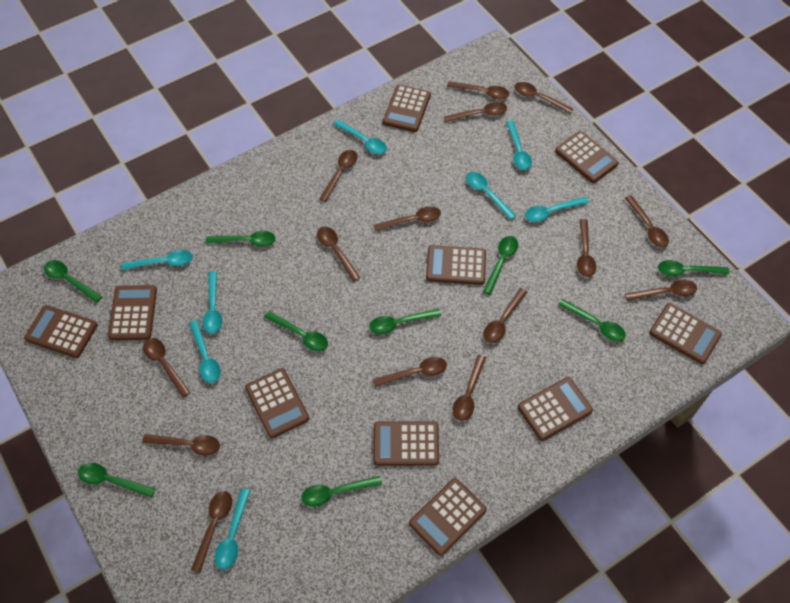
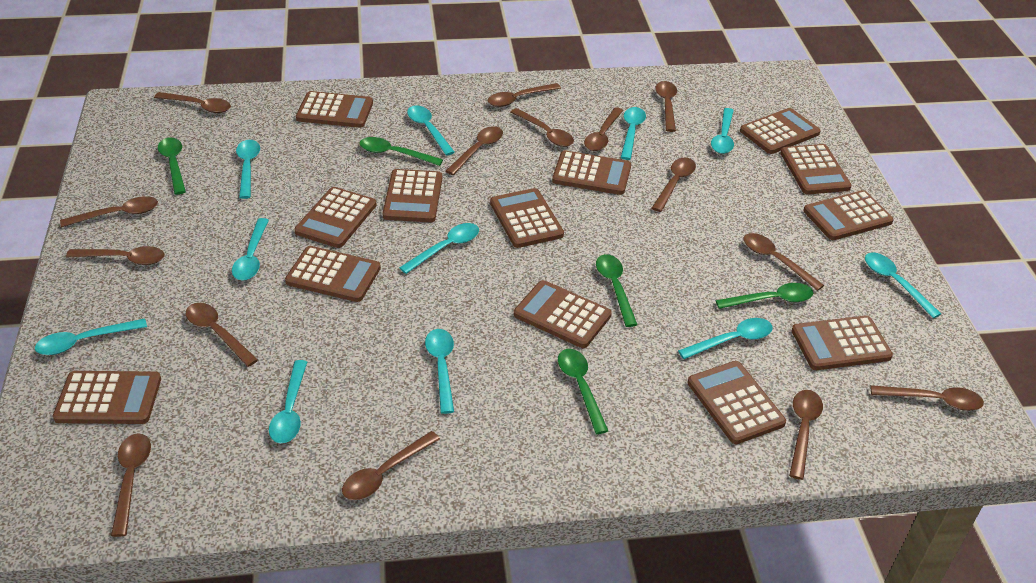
brown calculator: 10 -> 13
green spoon: 9 -> 5
turquoise spoon: 8 -> 11

